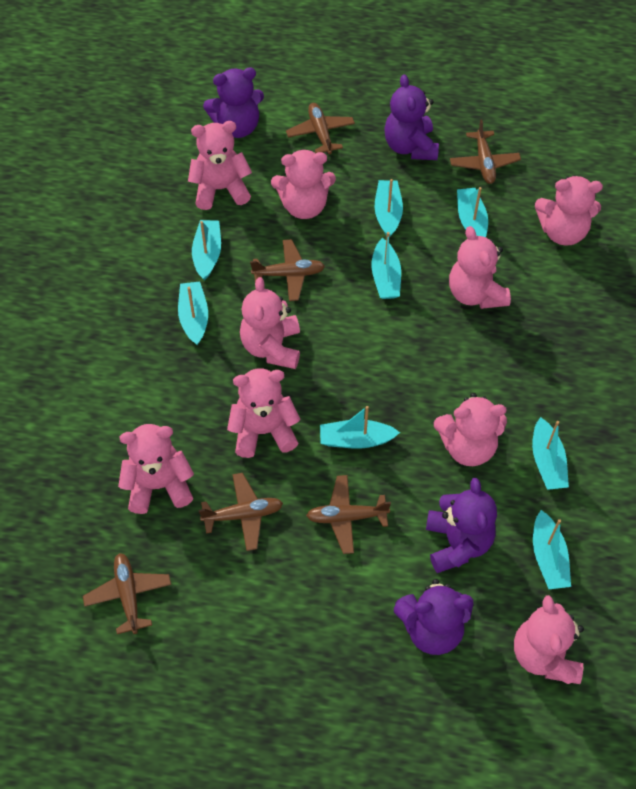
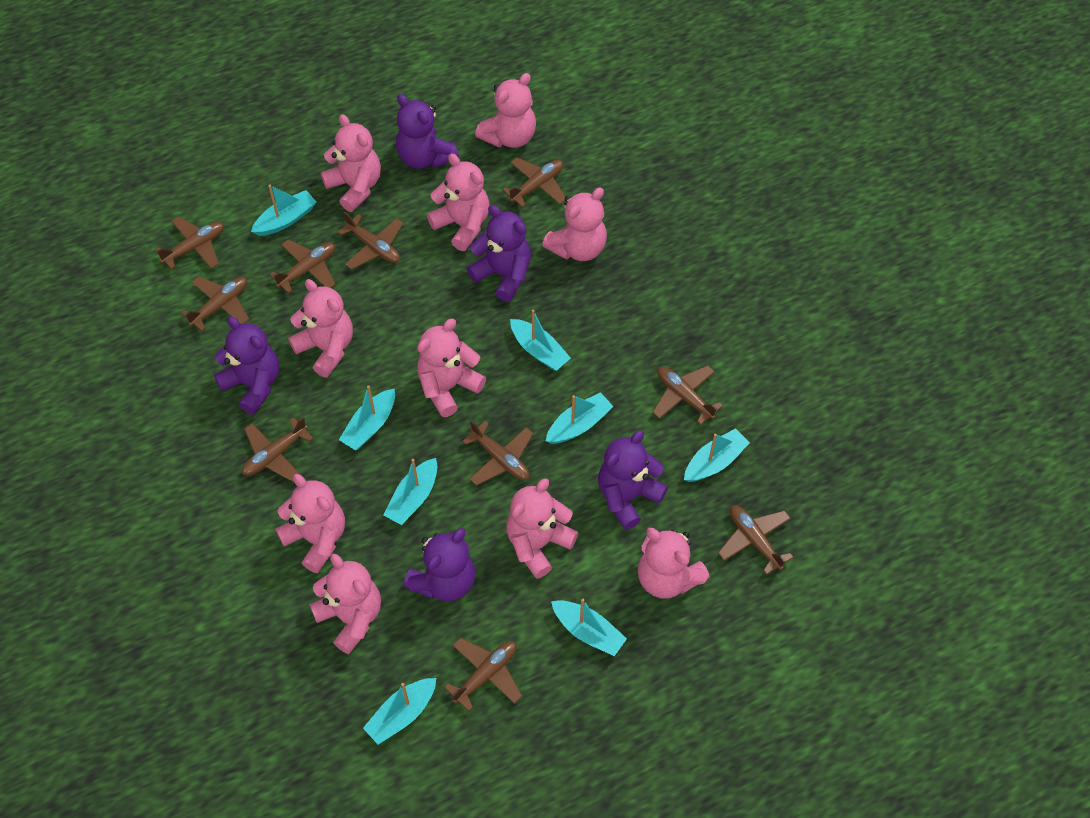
brown plane: 6 -> 10
pink teddy bear: 9 -> 10
purple teddy bear: 4 -> 5

